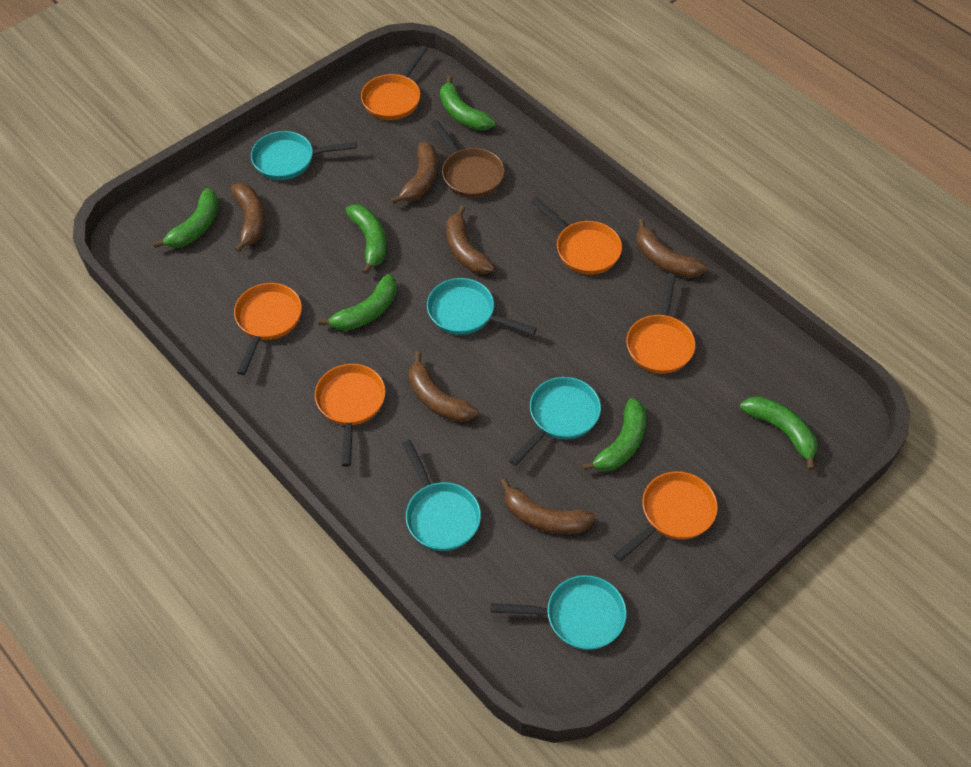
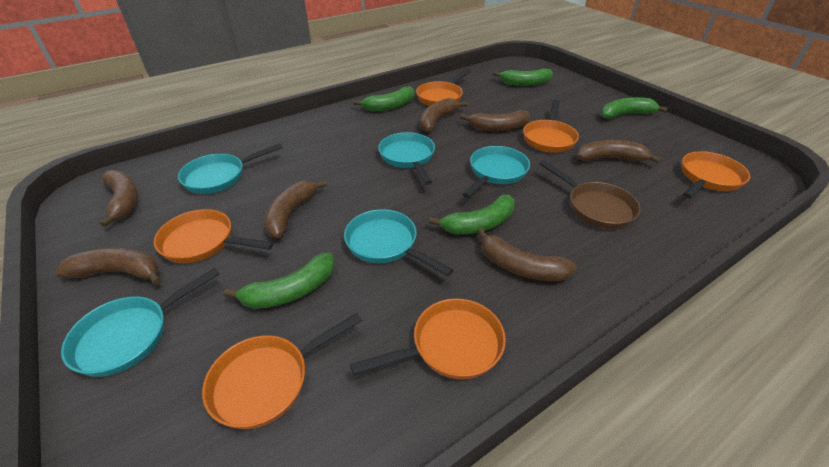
brown banana: 6 -> 7
green banana: 6 -> 5

